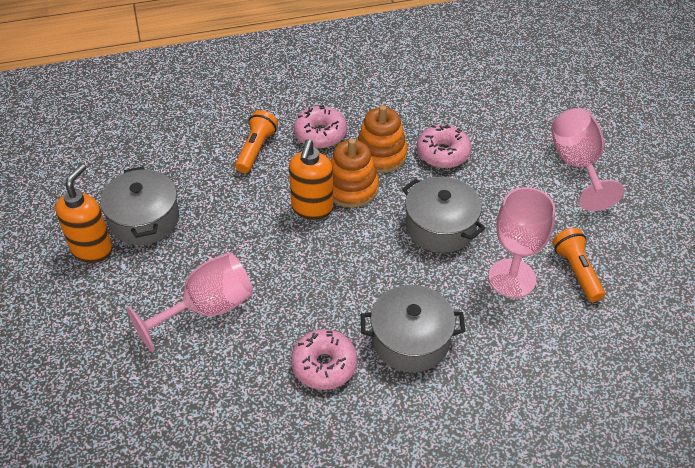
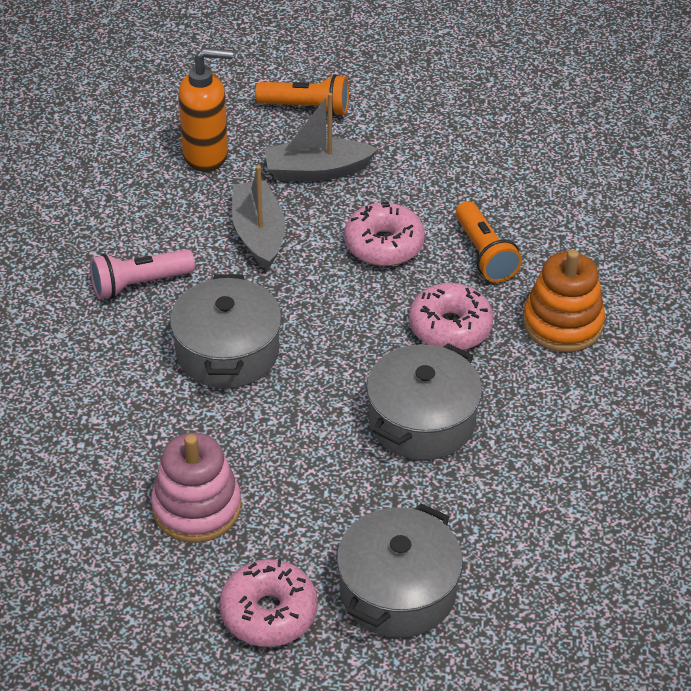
grey boat: 0 -> 2
orange soap dispenser: 2 -> 1
orange stacking toy: 2 -> 1
pink flashlight: 0 -> 1
pink goblet: 3 -> 0
pink stacking toy: 0 -> 1

